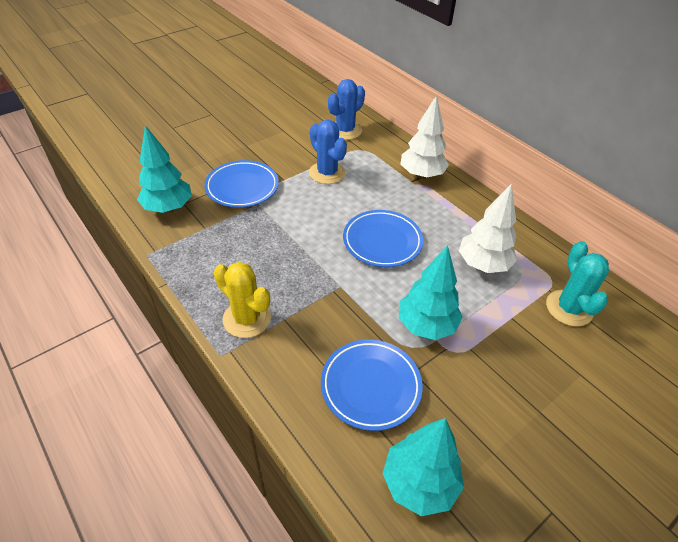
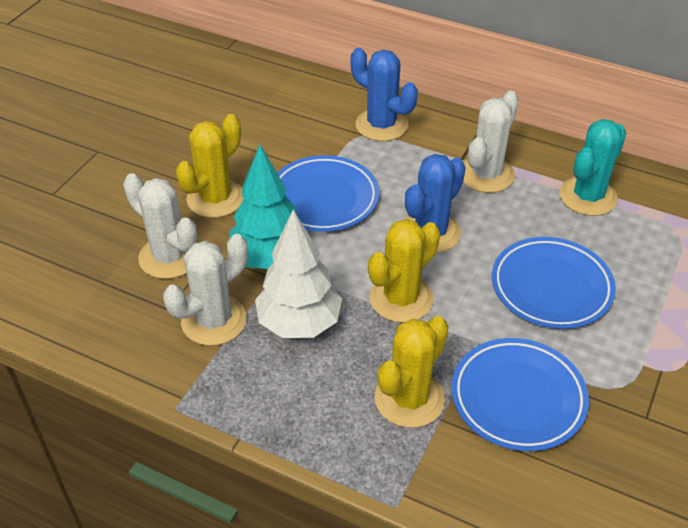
turquoise tree: 3 -> 1
white cactus: 0 -> 3
white tree: 2 -> 1
yellow cactus: 1 -> 3

